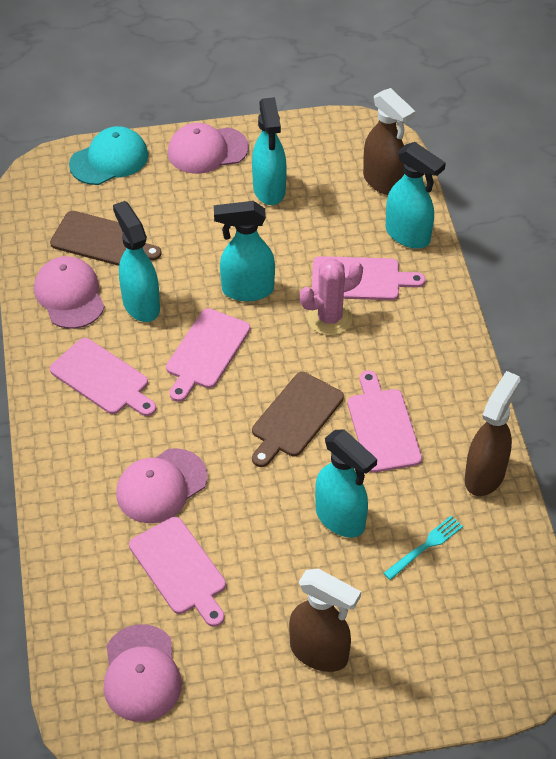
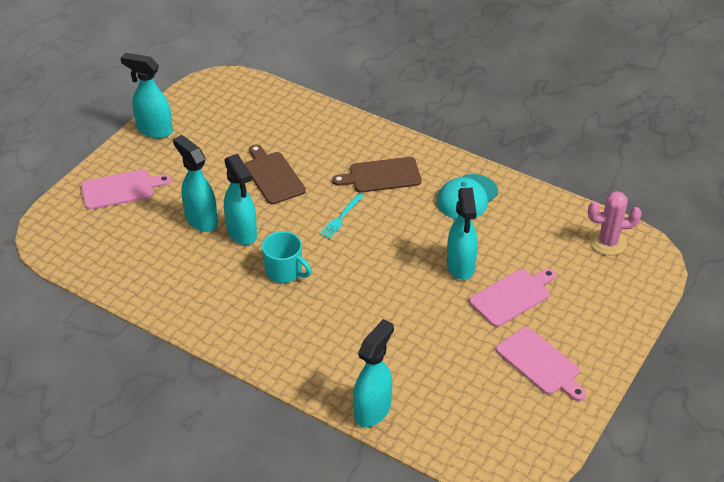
brown spray bottle: 3 -> 0
pink cap: 4 -> 0
pink cutting board: 5 -> 3
turquoise mug: 0 -> 1

